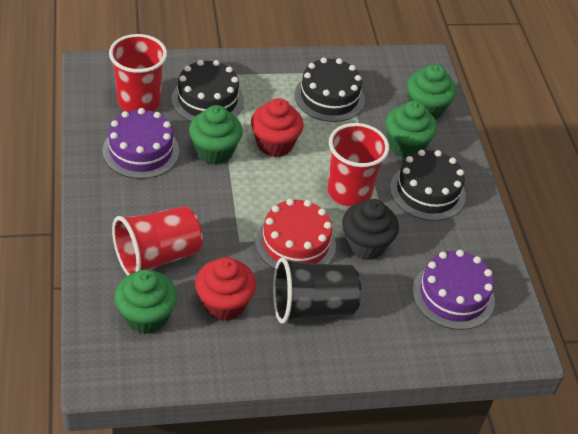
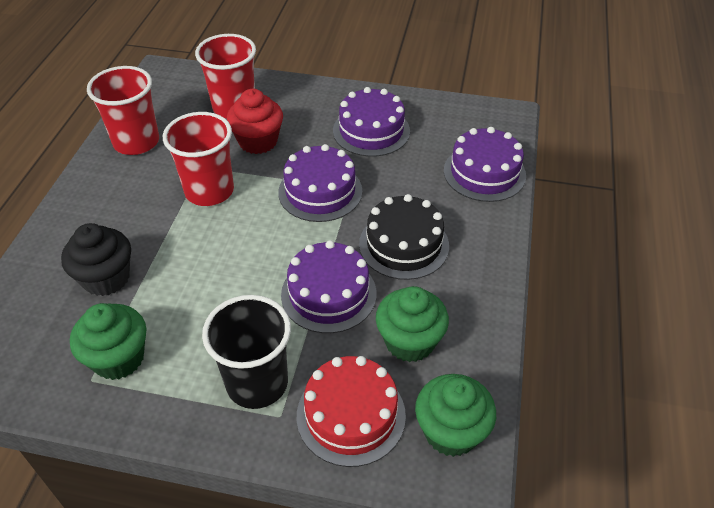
black cake: 3 -> 1
green cupcake: 4 -> 3
purple cake: 2 -> 4
red cupcake: 2 -> 1

